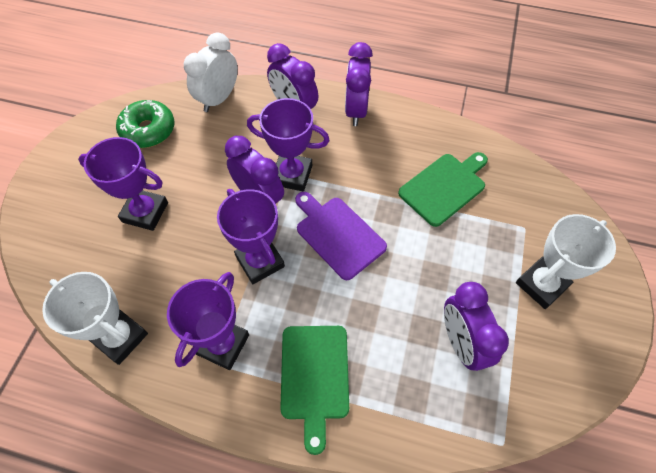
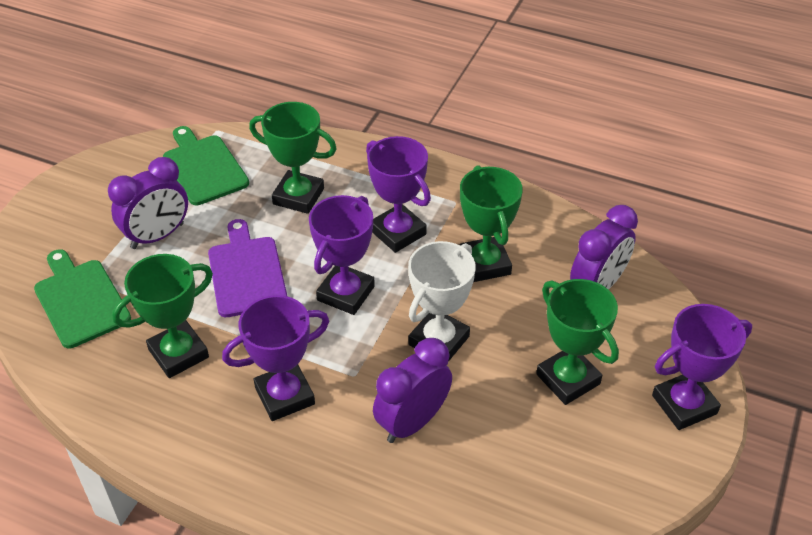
green donut: 1 -> 0
green trophy: 0 -> 4
purple clock: 4 -> 3
white clock: 1 -> 0
white trophy: 2 -> 1

